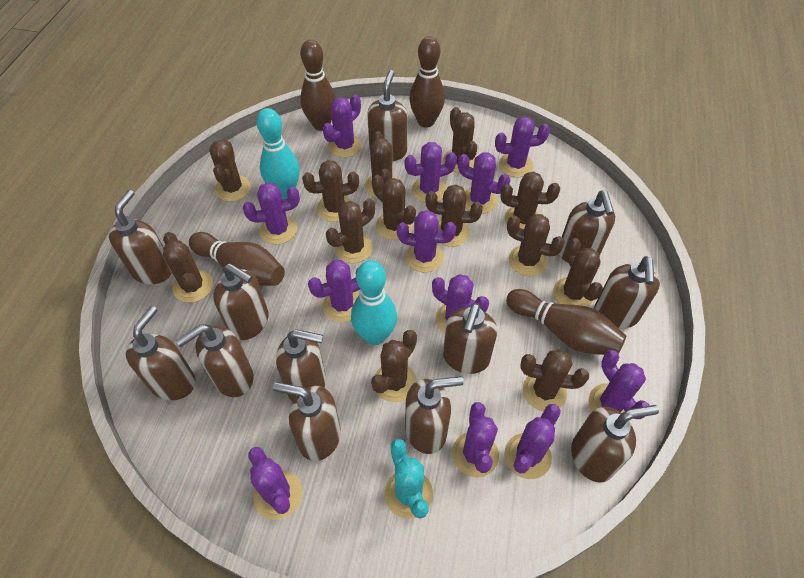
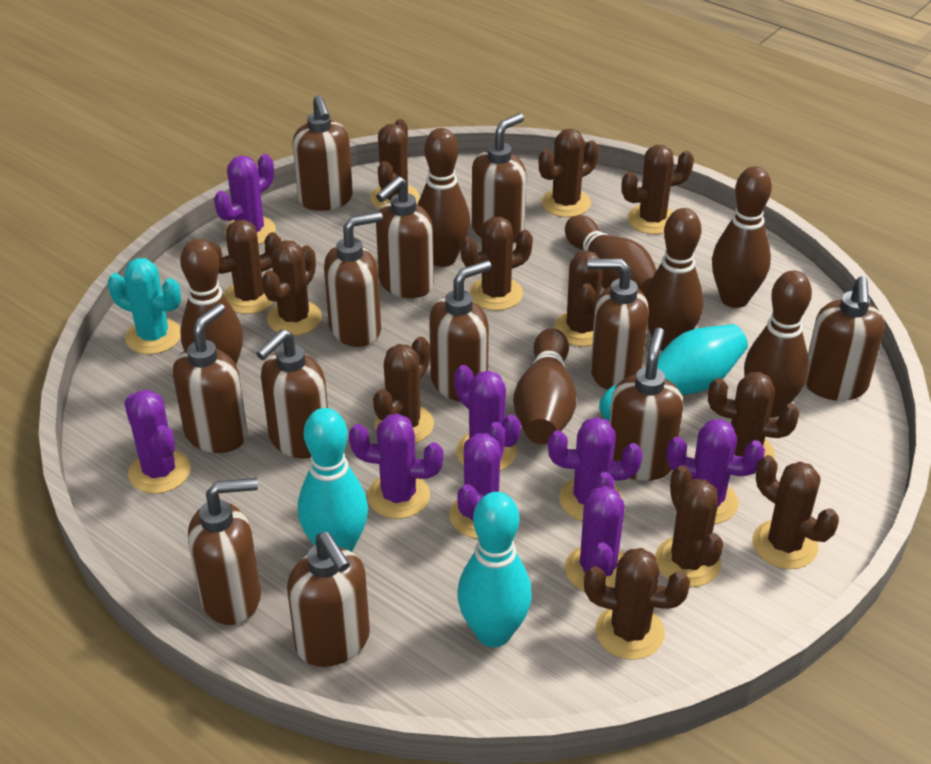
brown bowling pin: 4 -> 7
brown cactus: 13 -> 12
purple cactus: 12 -> 8
turquoise bowling pin: 2 -> 3

